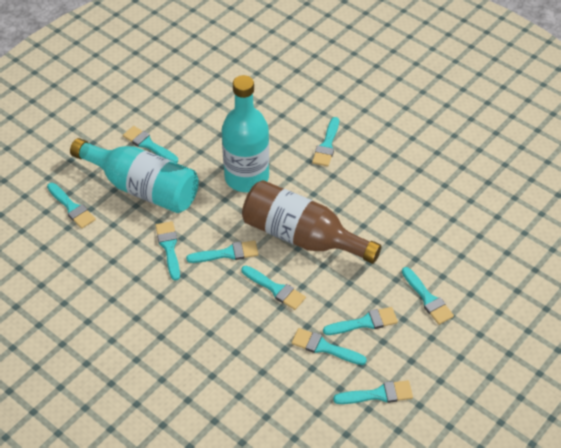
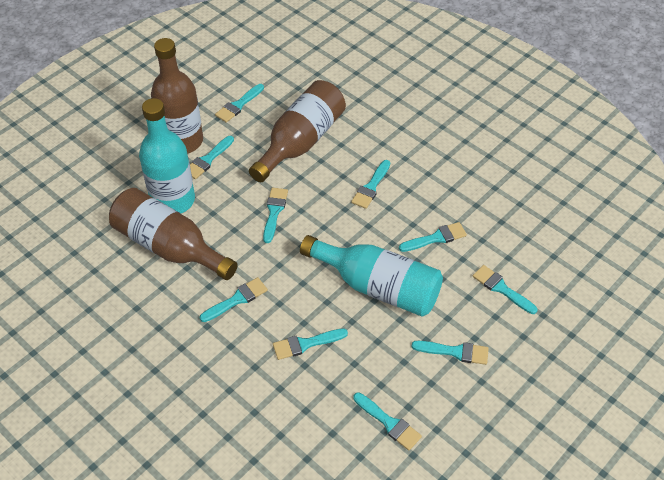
brown bottle: 1 -> 3

